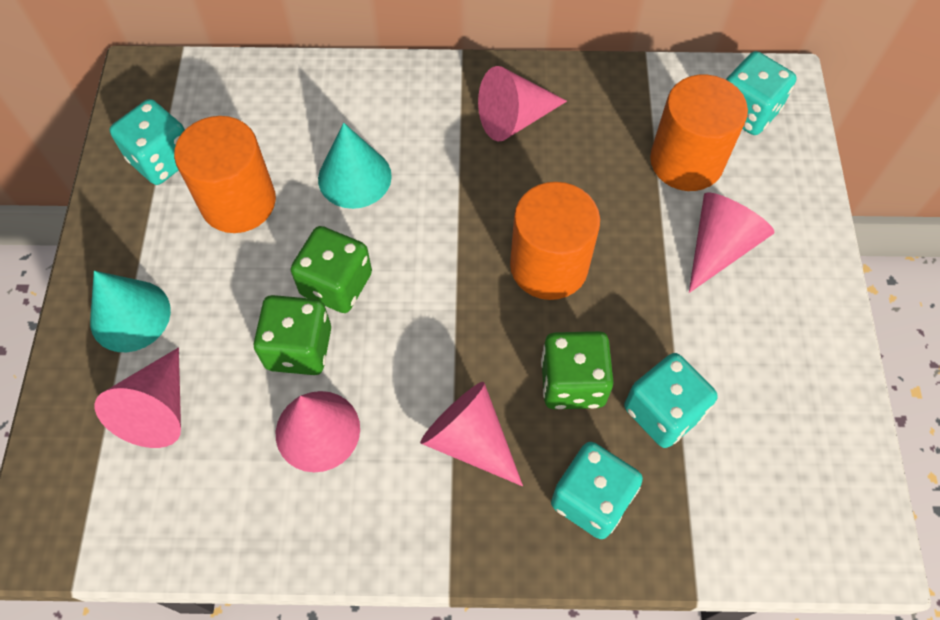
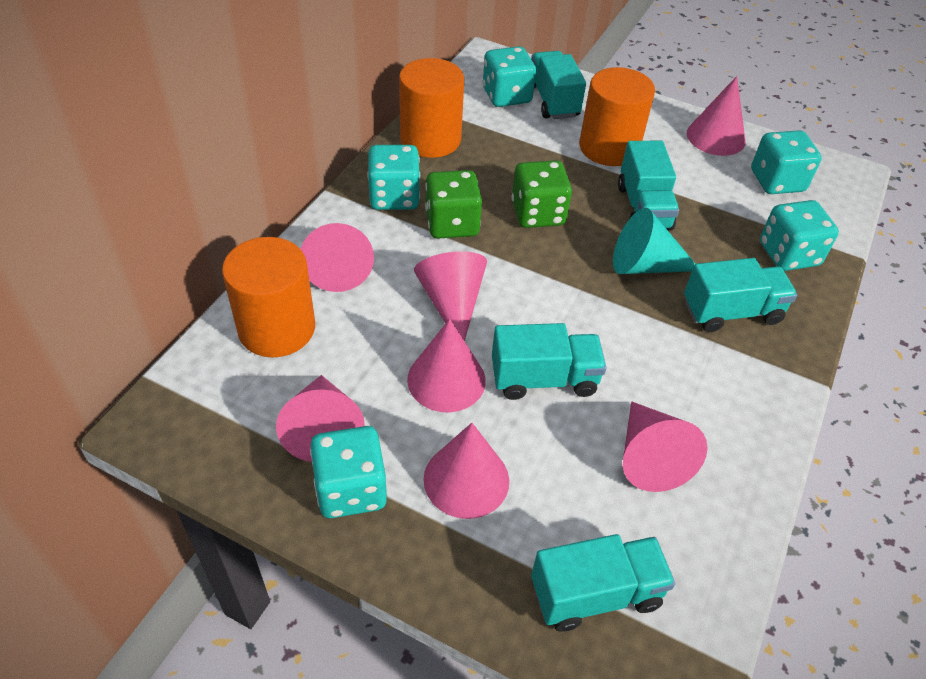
green dice: 3 -> 2
pink cone: 5 -> 7
turquoise cone: 2 -> 1
turquoise dice: 4 -> 5
turquoise truck: 0 -> 5

